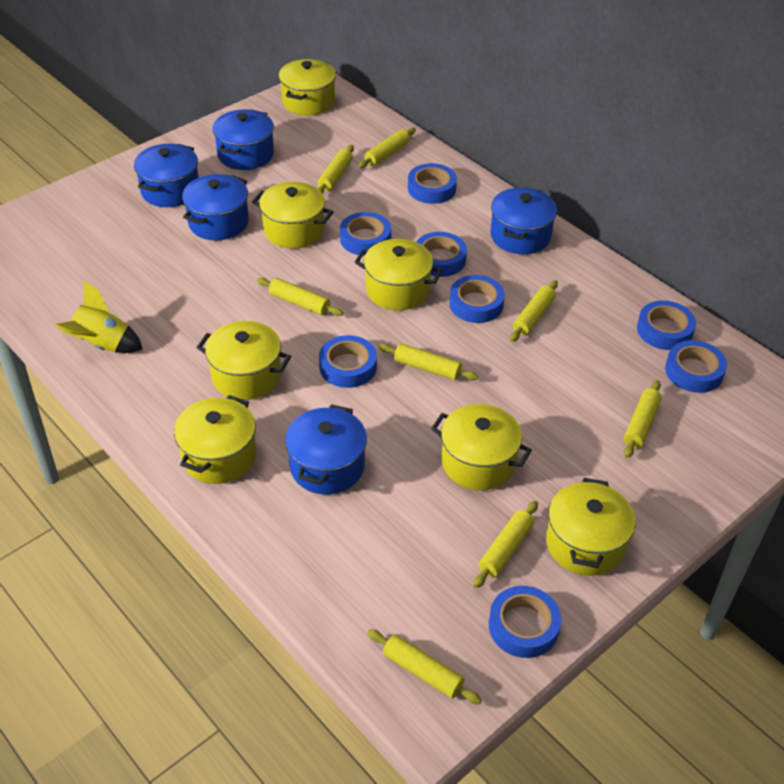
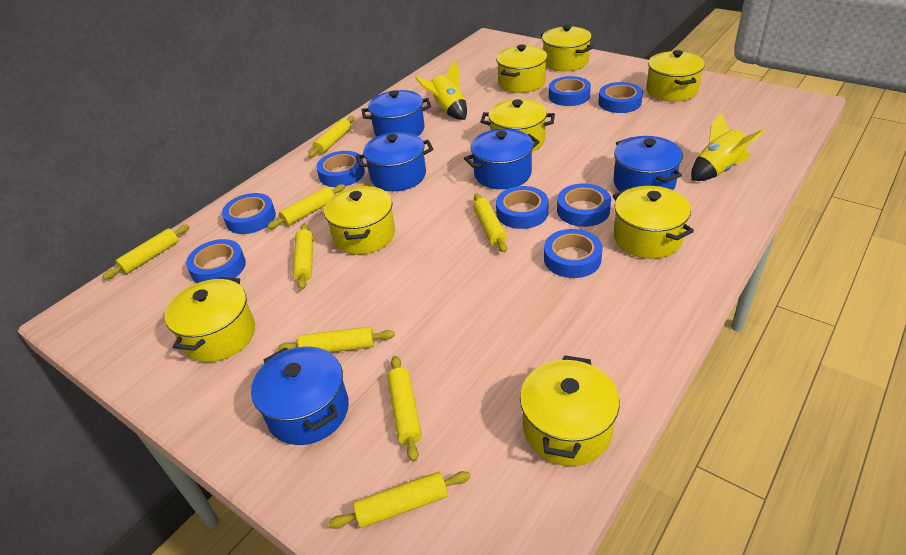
yellow pot: 7 -> 8
yellow rocket: 1 -> 2

